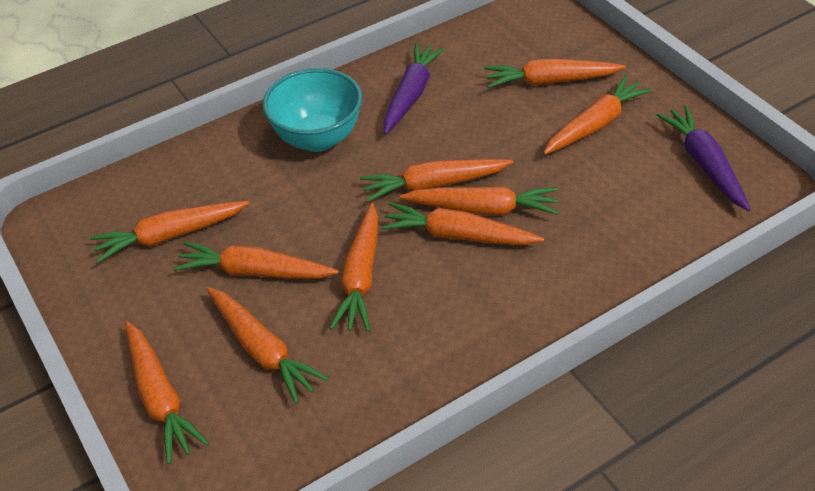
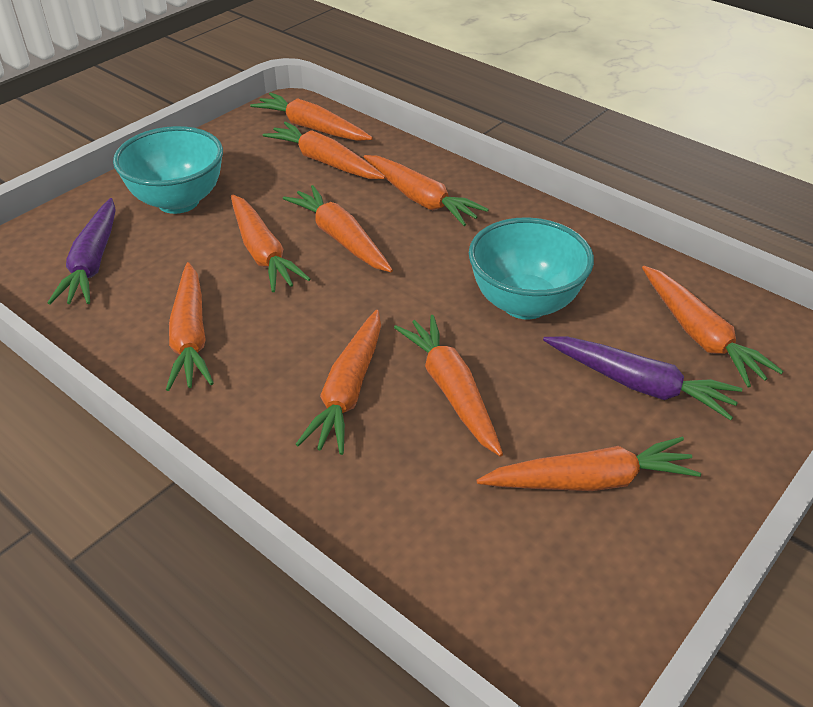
turquoise bowl: 1 -> 2

